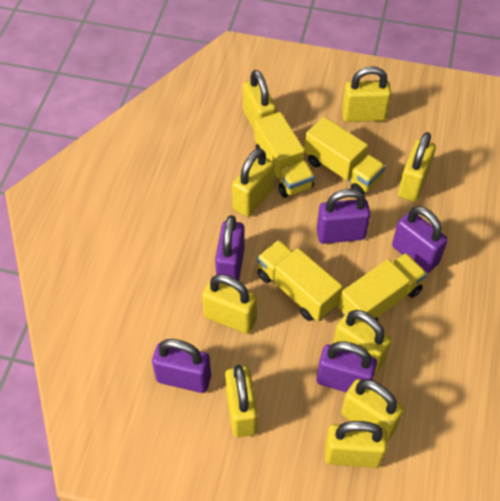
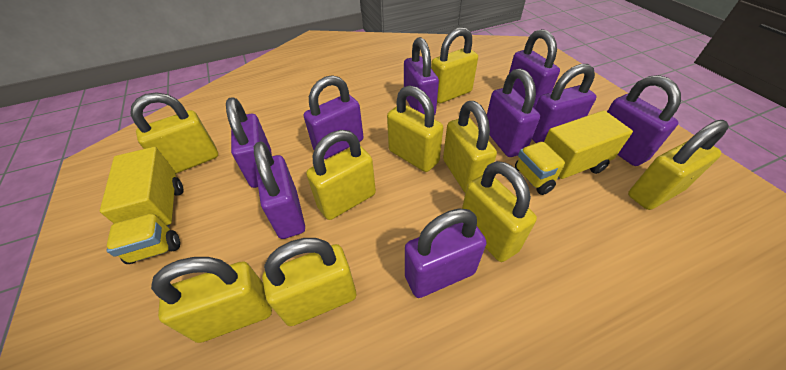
purple padlock: 5 -> 9
yellow truck: 4 -> 2

